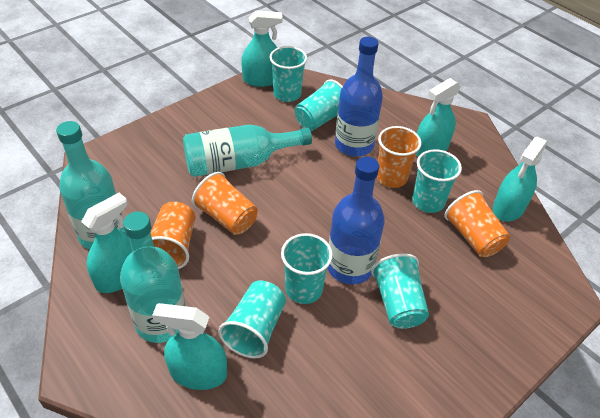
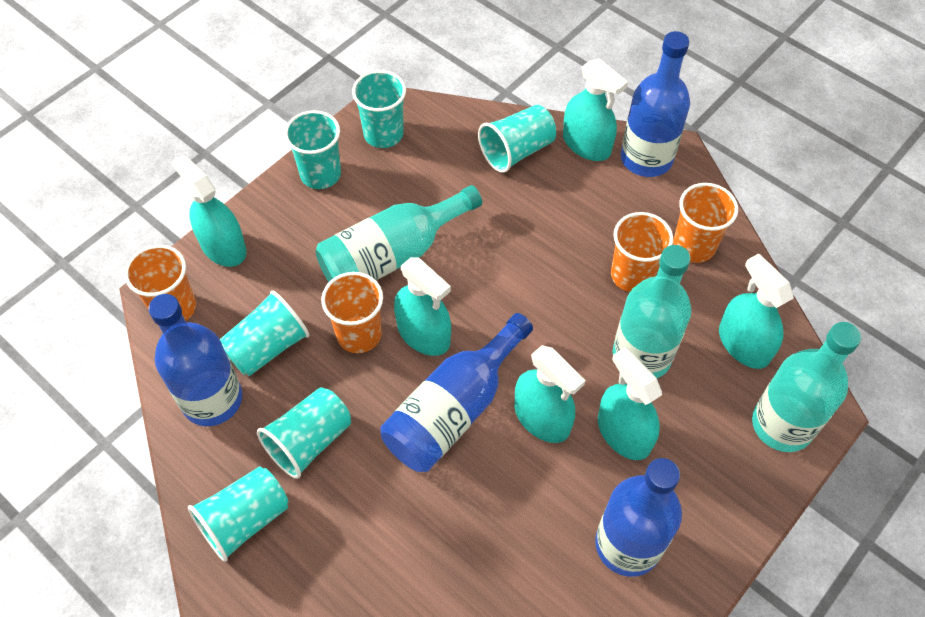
blue bottle: 2 -> 4
turquoise spray bottle: 5 -> 6

